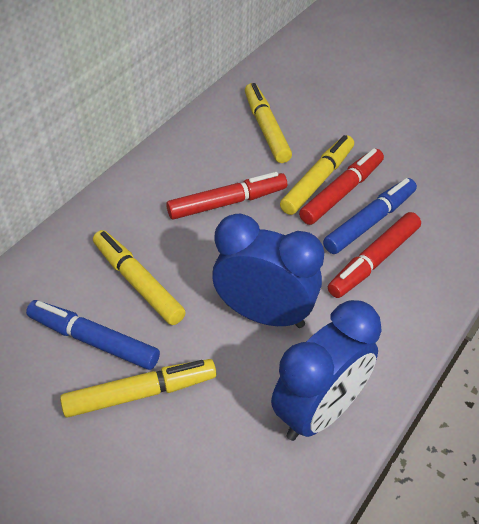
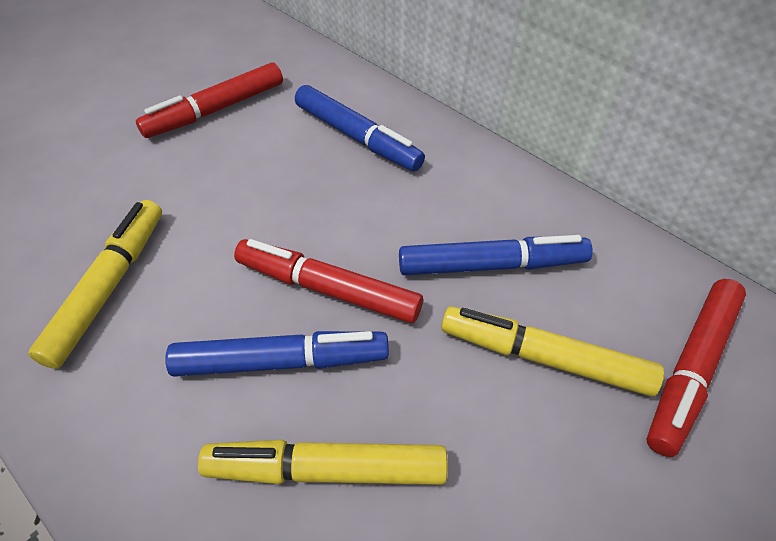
blue clock: 2 -> 0
blue marker: 2 -> 3
yellow marker: 4 -> 3

